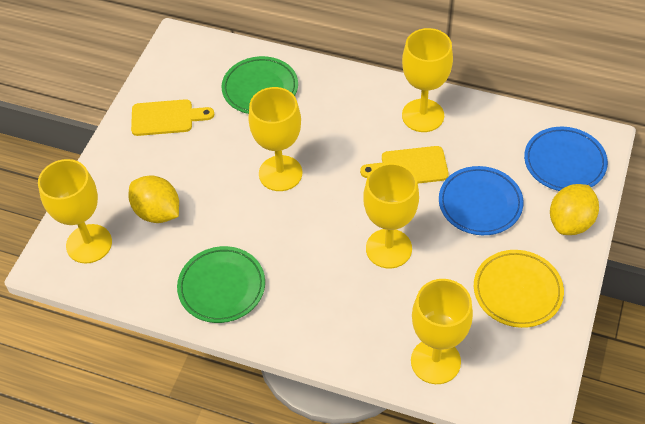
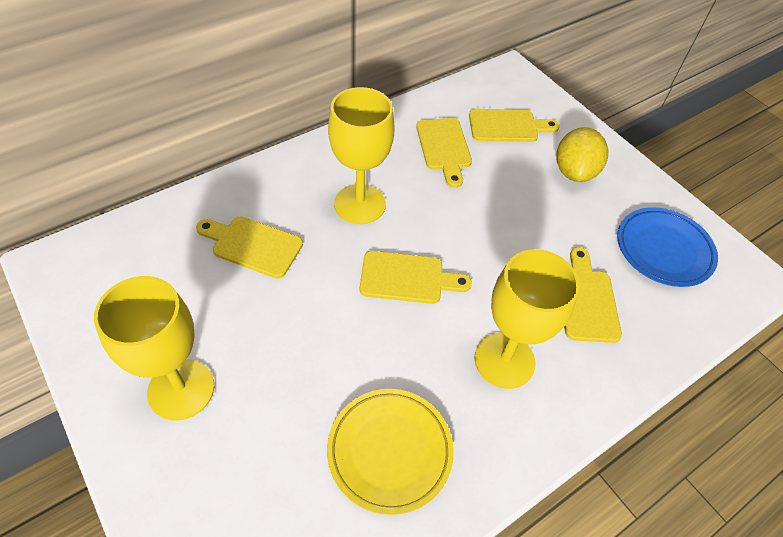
blue plate: 2 -> 1
green plate: 2 -> 0
yellow cutting board: 2 -> 5
yellow goblet: 5 -> 3
yellow lemon: 2 -> 1

